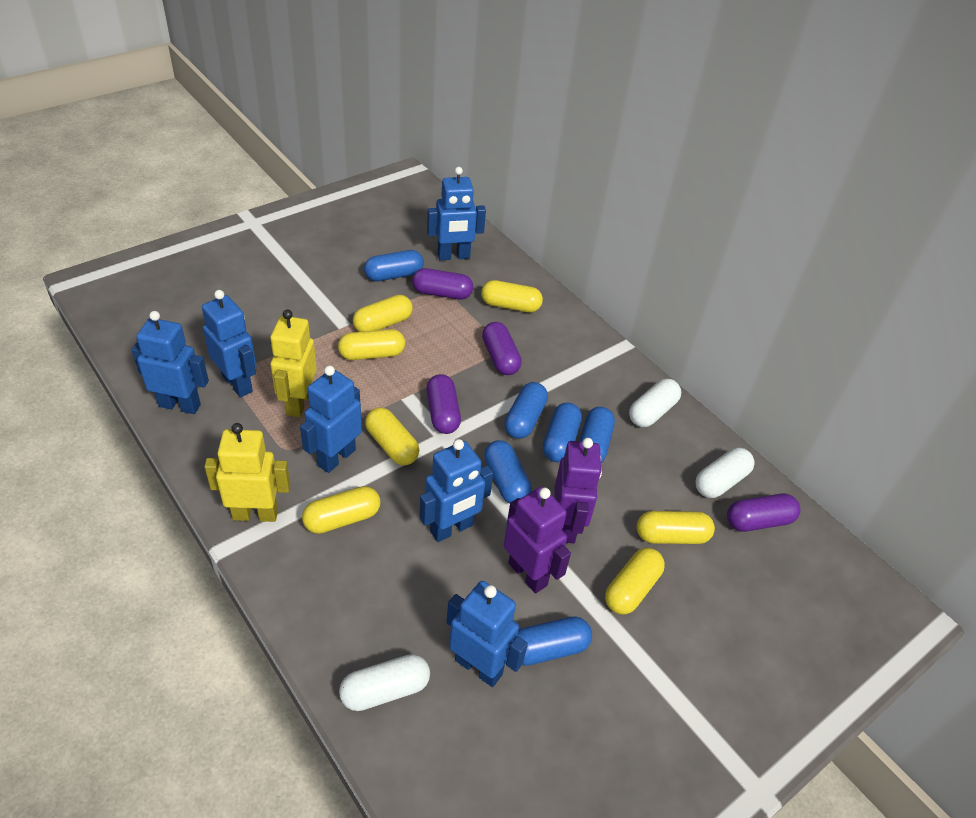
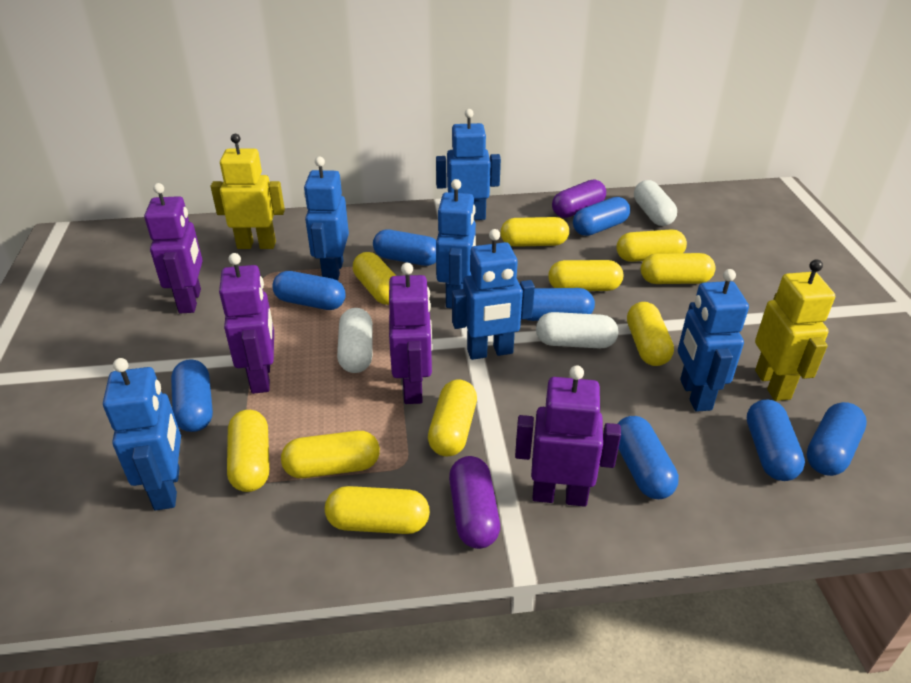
blue capsule: 6 -> 8
purple capsule: 4 -> 2
purple robot: 2 -> 4
yellow capsule: 7 -> 10

